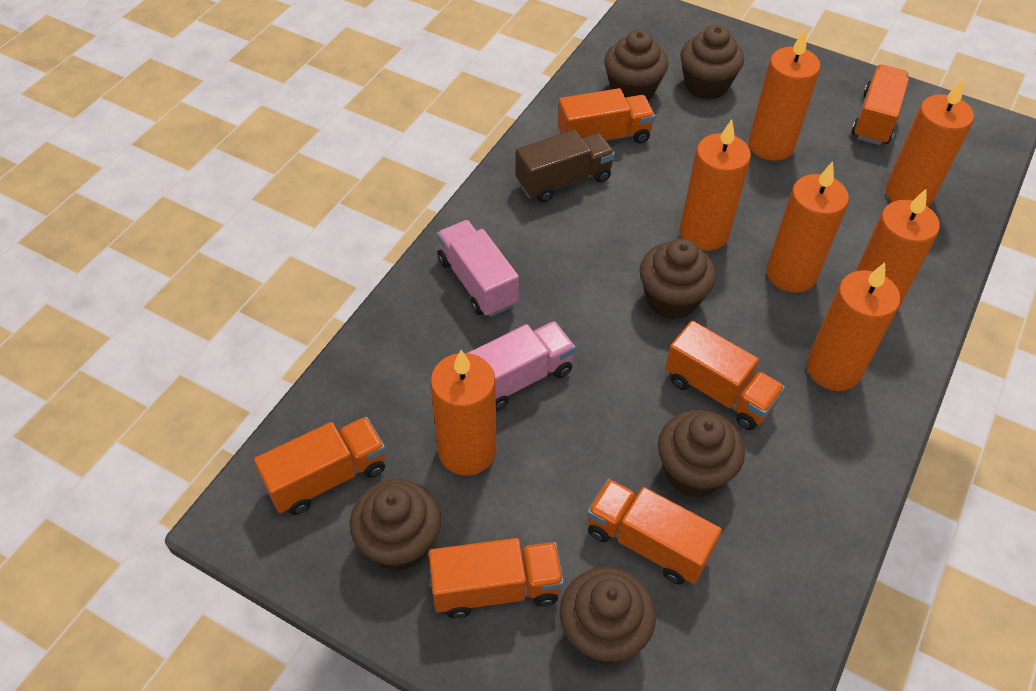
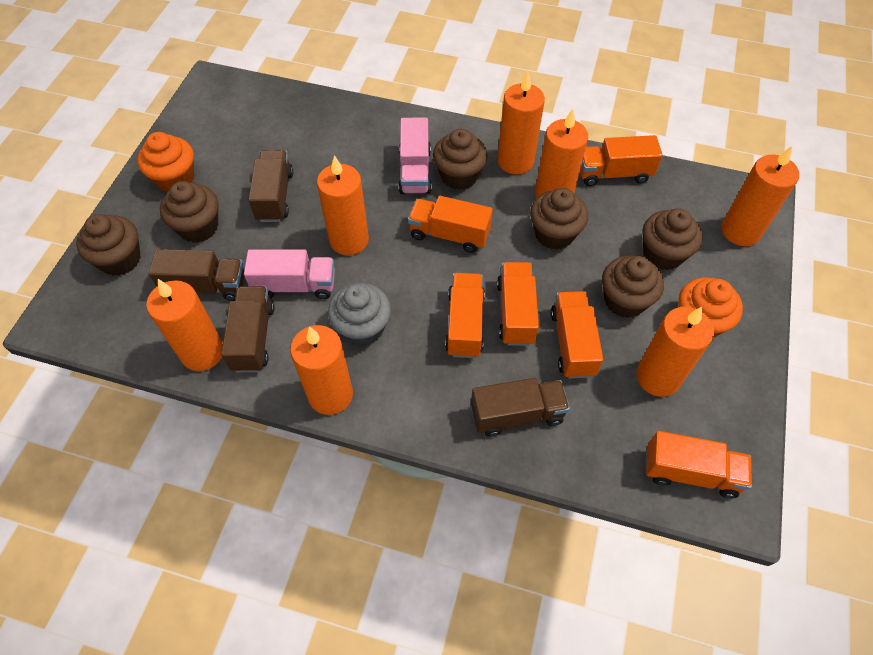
brown truck: 1 -> 4
grey cupcake: 0 -> 1
orange cupcake: 0 -> 2

